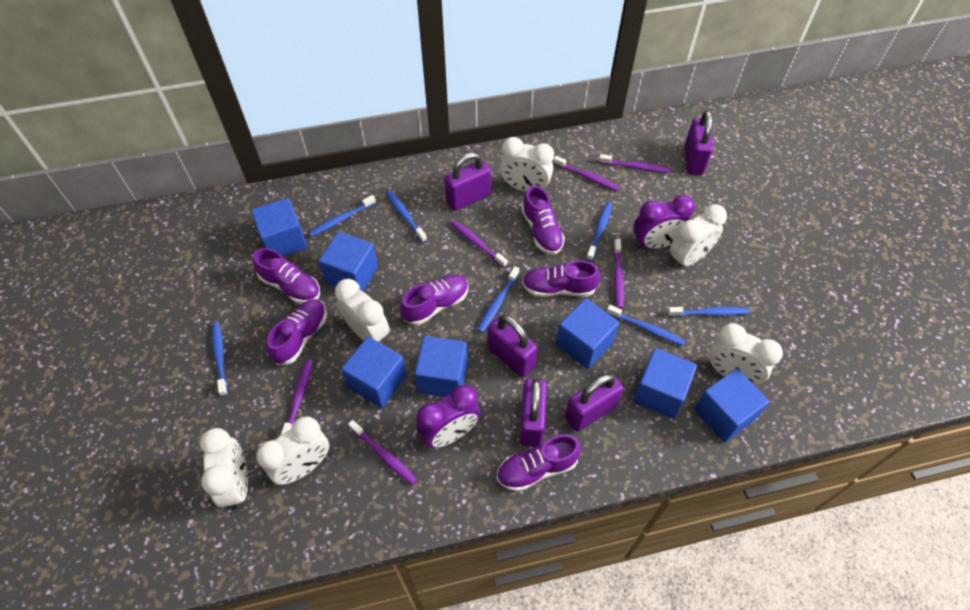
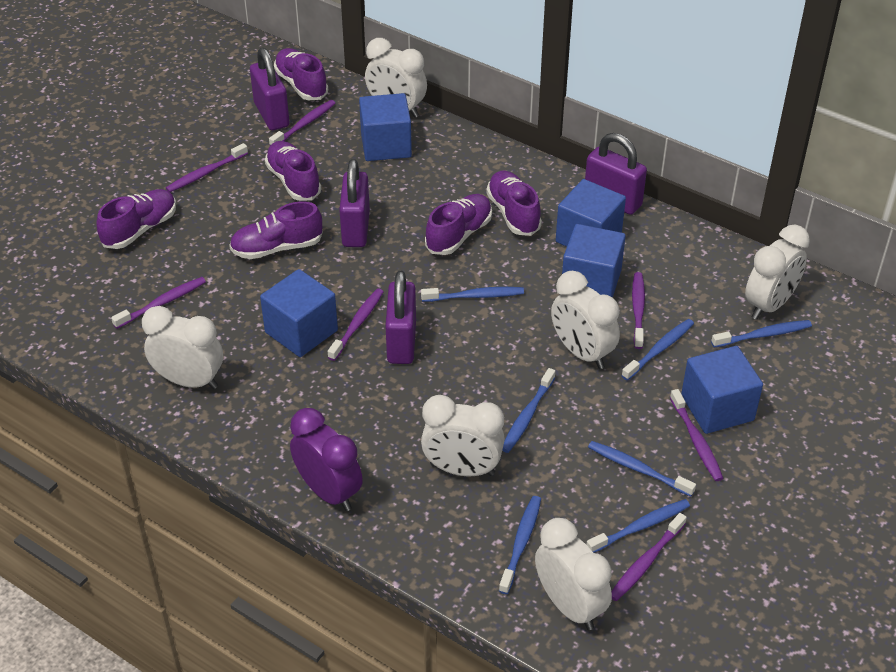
blue cube: 7 -> 5
purple clock: 2 -> 1
purple padlock: 5 -> 4
purple toothbrush: 6 -> 7

